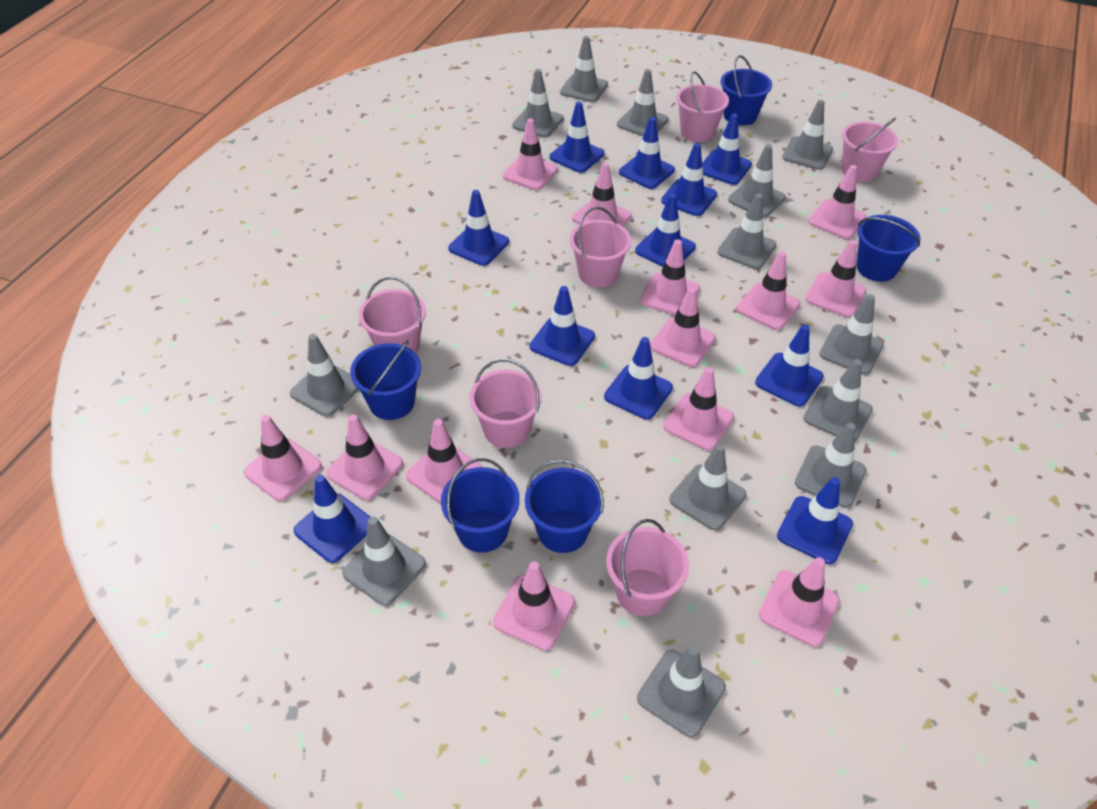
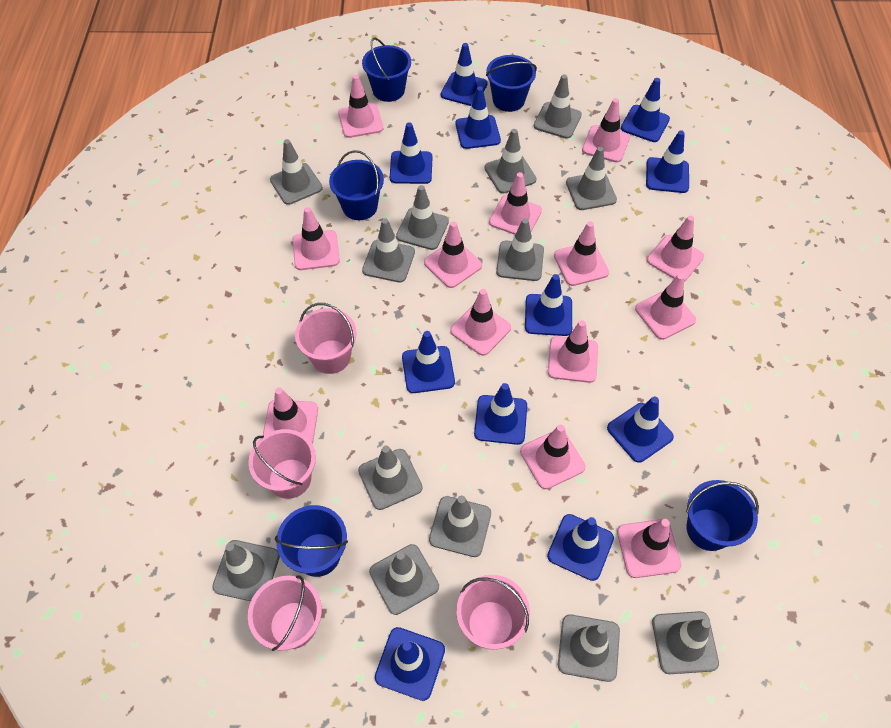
pink bucket: 6 -> 4

